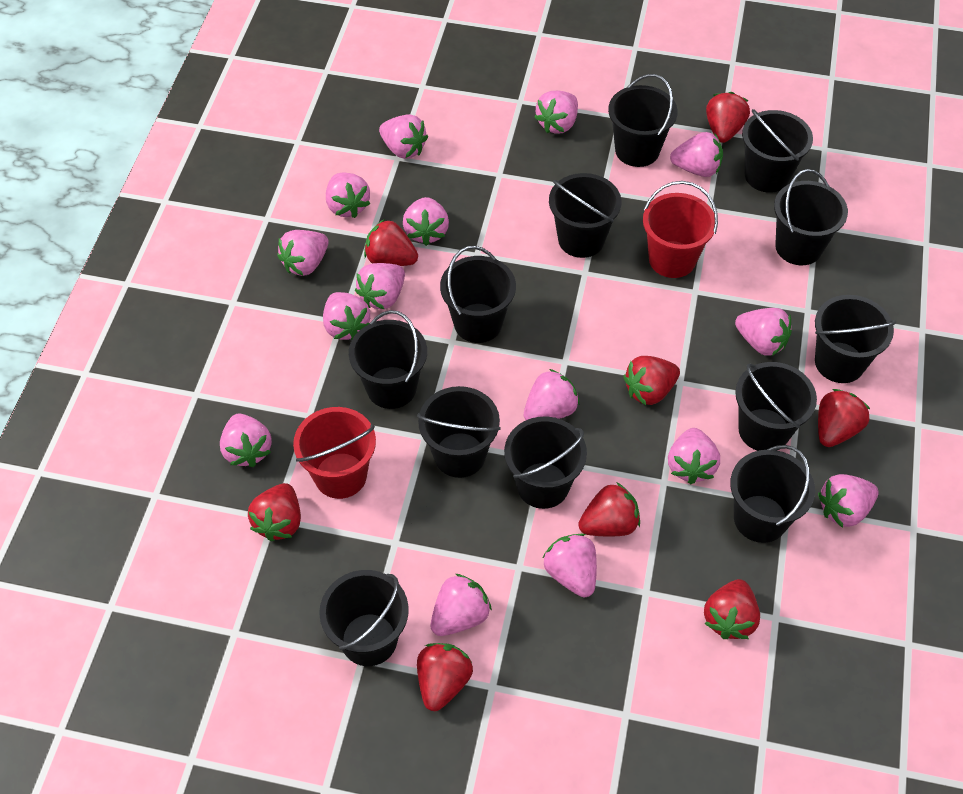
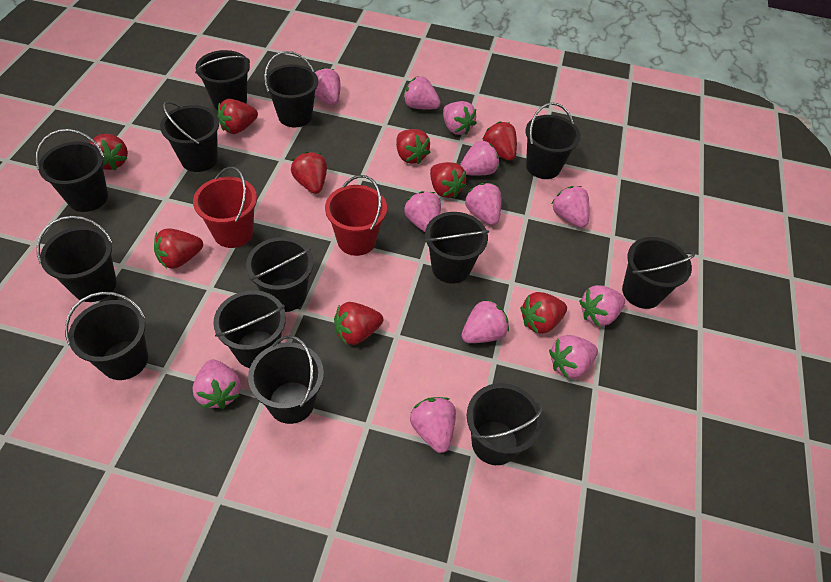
black bucket: 12 -> 13
pink strawberry: 15 -> 12
red strawberry: 8 -> 9

